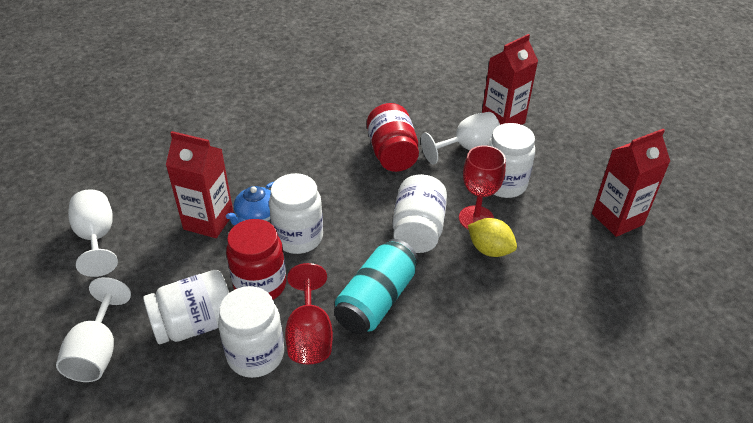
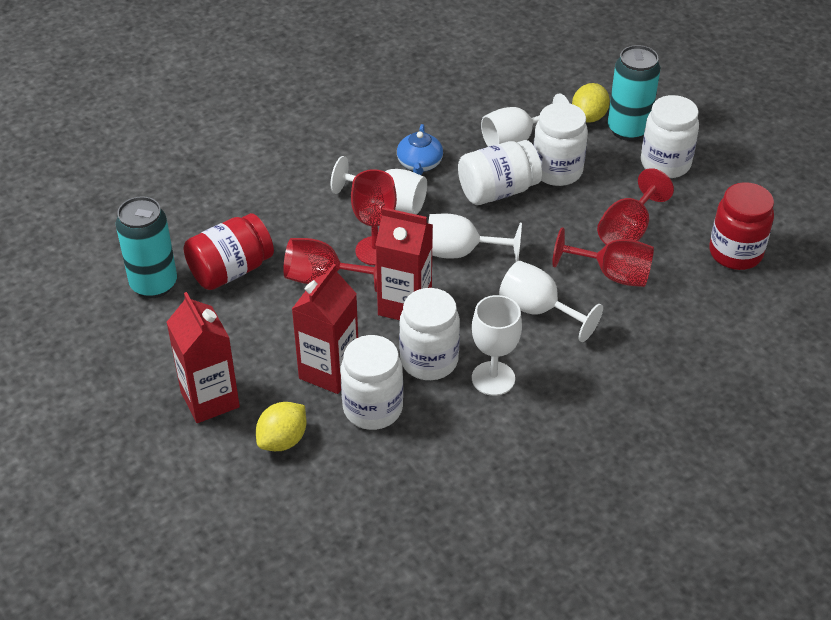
red goblet: 2 -> 4
turquoise can: 1 -> 2
white goblet: 3 -> 5
yellow lemon: 1 -> 2

